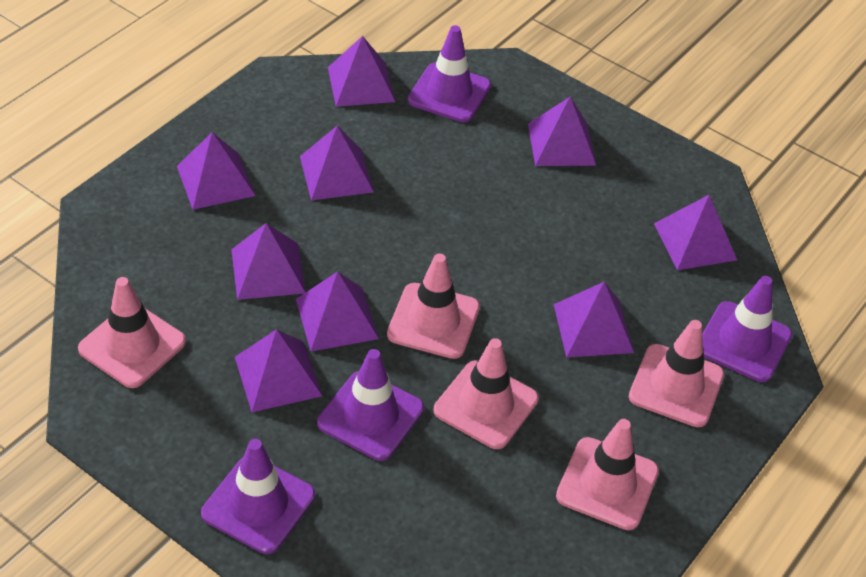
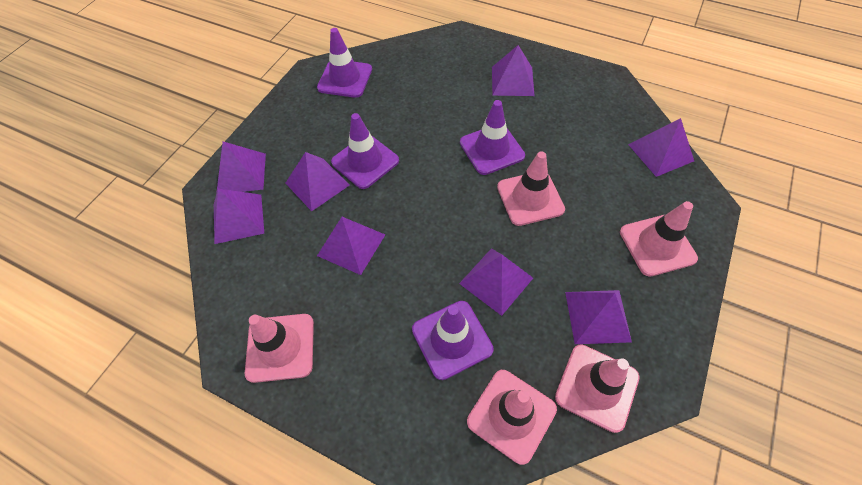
purple pyramid: 9 -> 8

